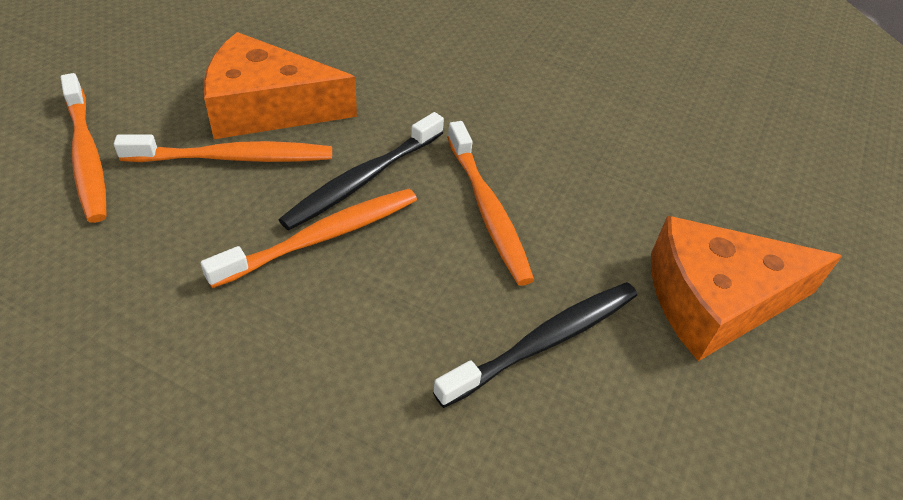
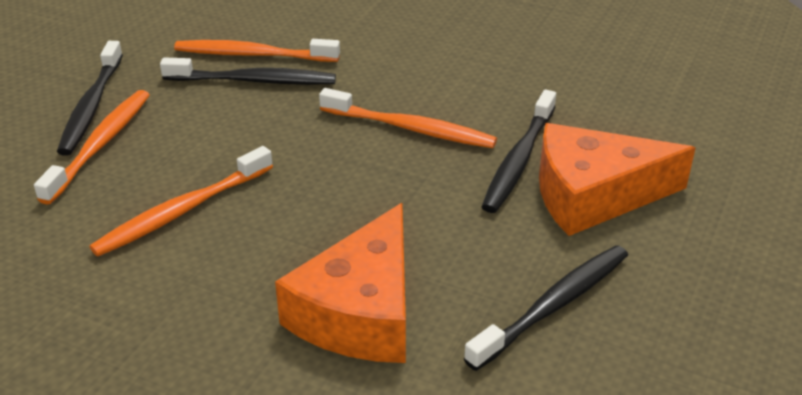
black toothbrush: 2 -> 4

